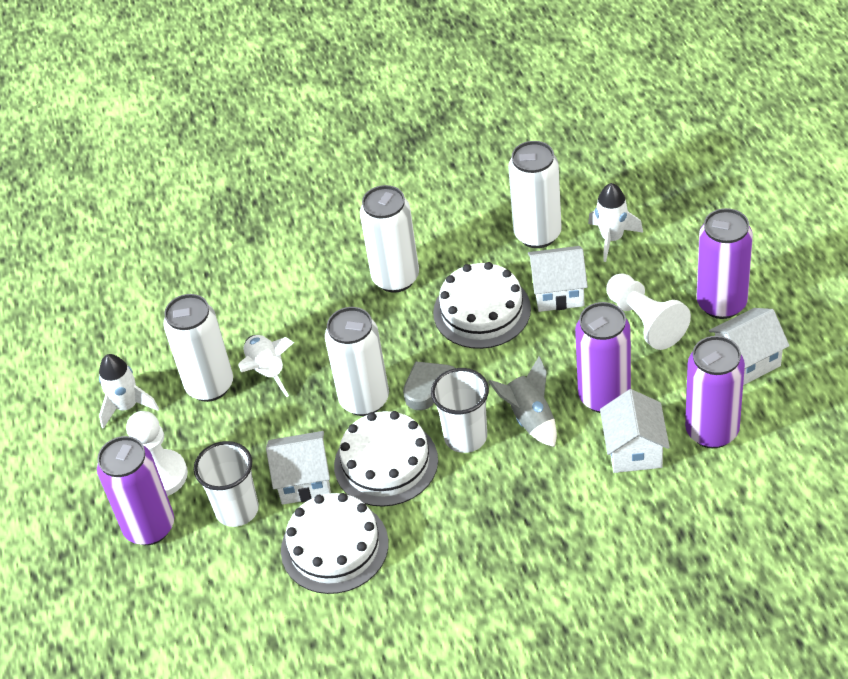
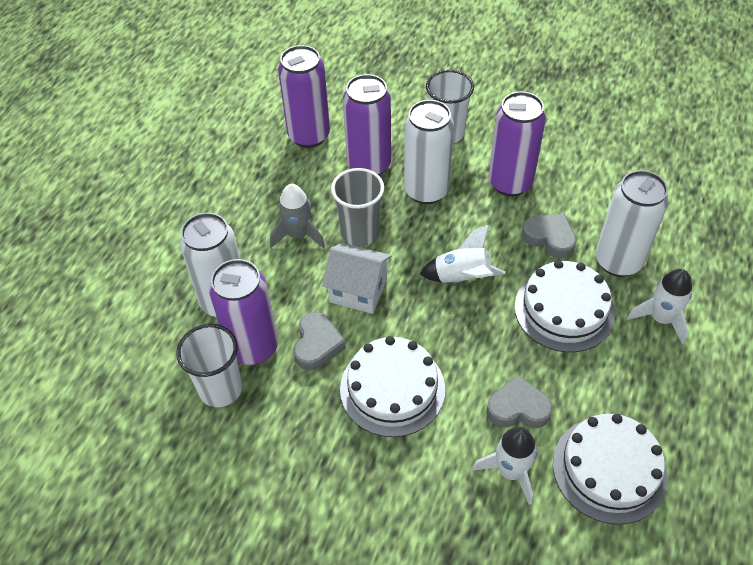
grey cup: 0 -> 1
grey heart: 1 -> 3
white can: 4 -> 3
white house: 4 -> 1
white pawn: 2 -> 0

